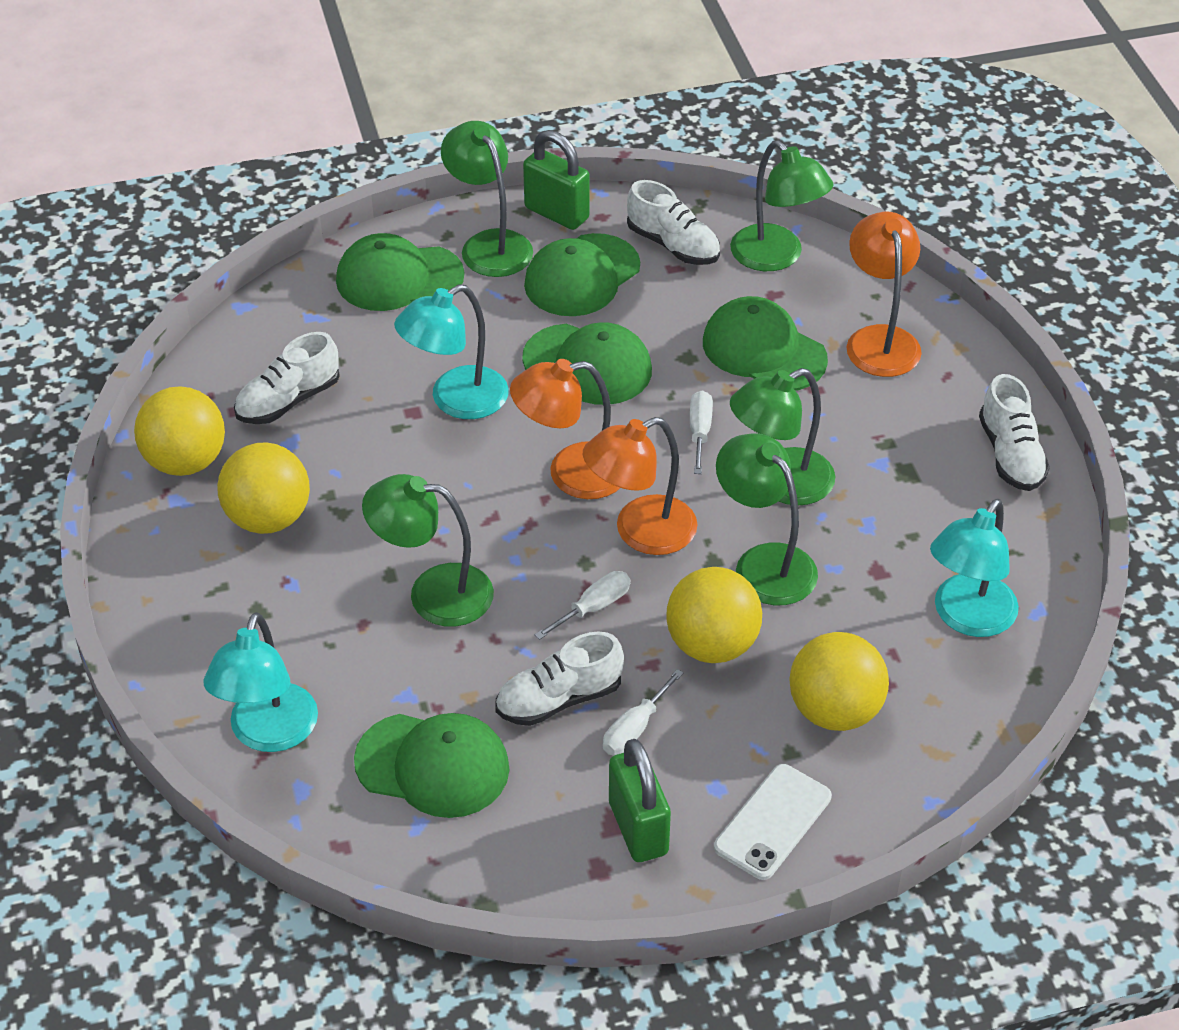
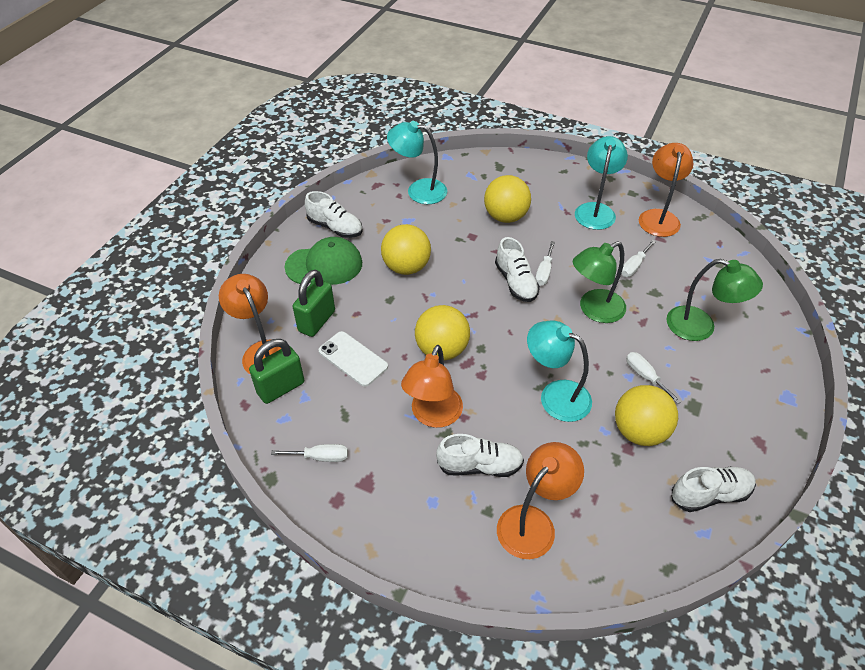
green cap: 5 -> 1
green lamp: 5 -> 2
orange lamp: 3 -> 4
white screwdriver: 3 -> 4

